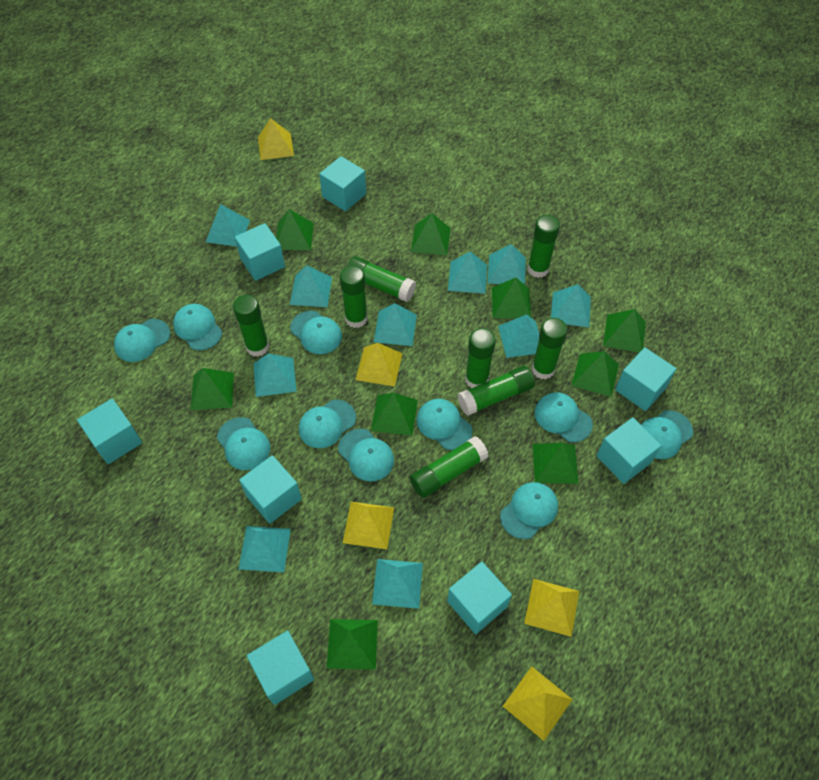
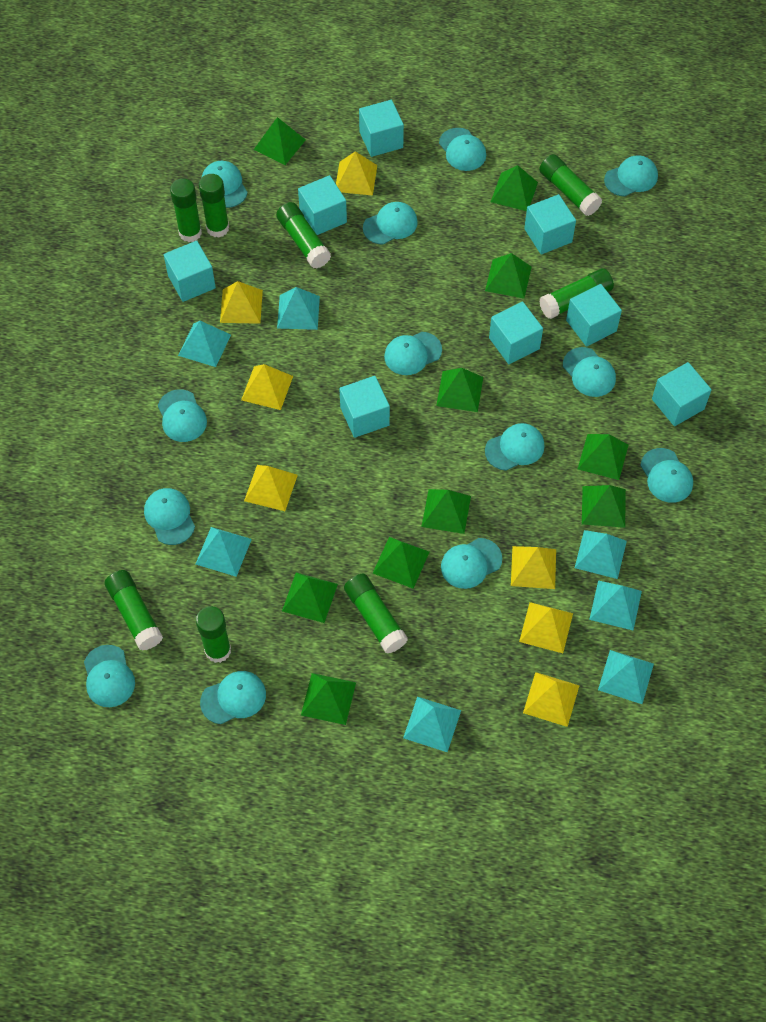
green pyramid: 9 -> 10
turquoise cap: 10 -> 13
turquoise pyramid: 10 -> 7
yellow pyramid: 5 -> 7

